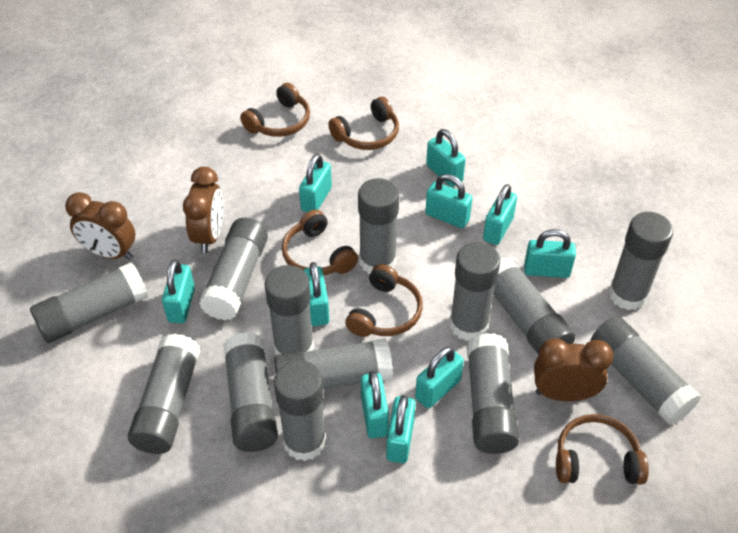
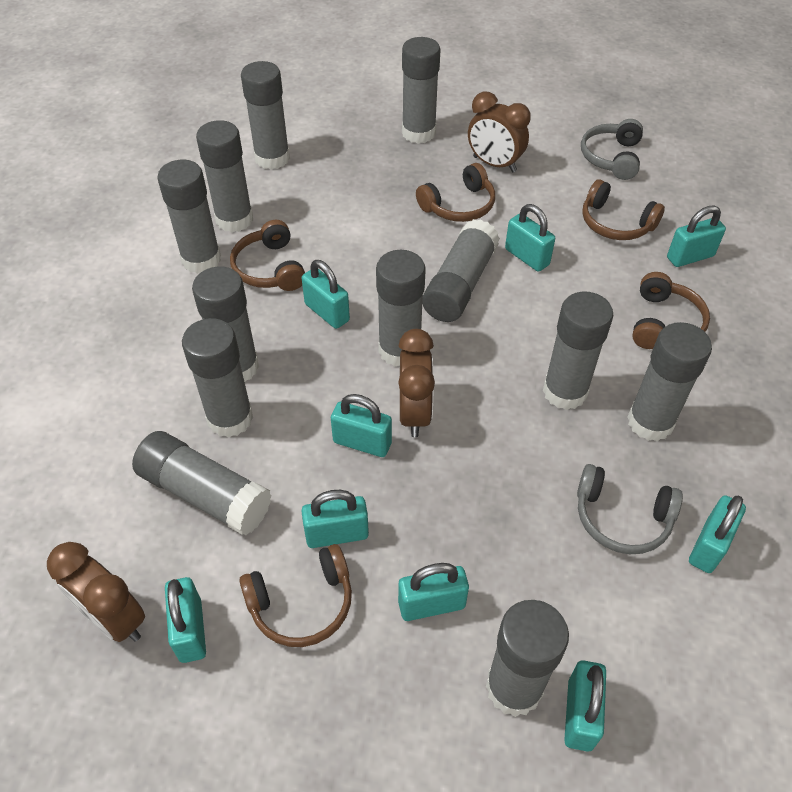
grey glue stick: 13 -> 12
grey headphones: 0 -> 2
turquoise padlock: 10 -> 9

